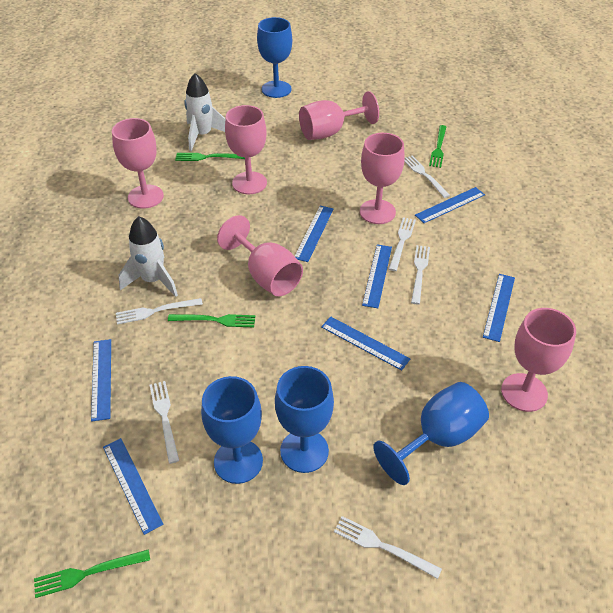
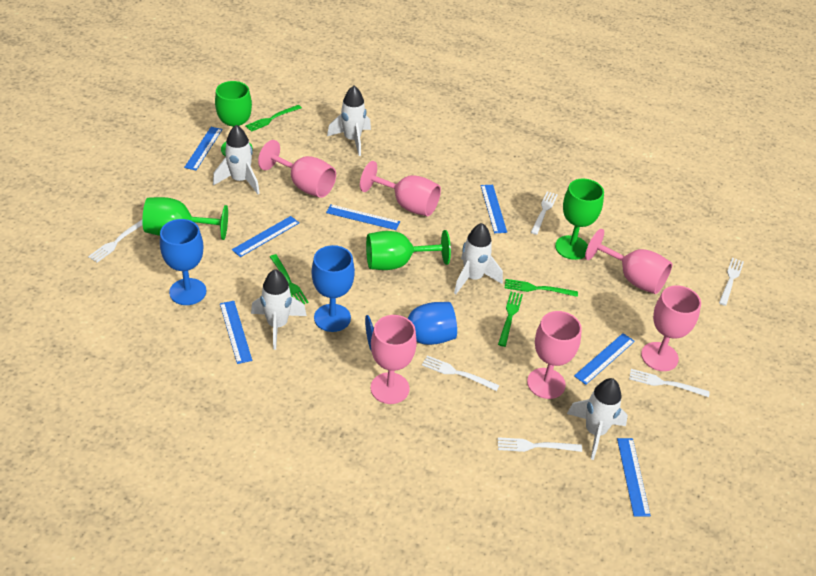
blue goblet: 4 -> 3
green goblet: 0 -> 4
white rocket: 2 -> 5

